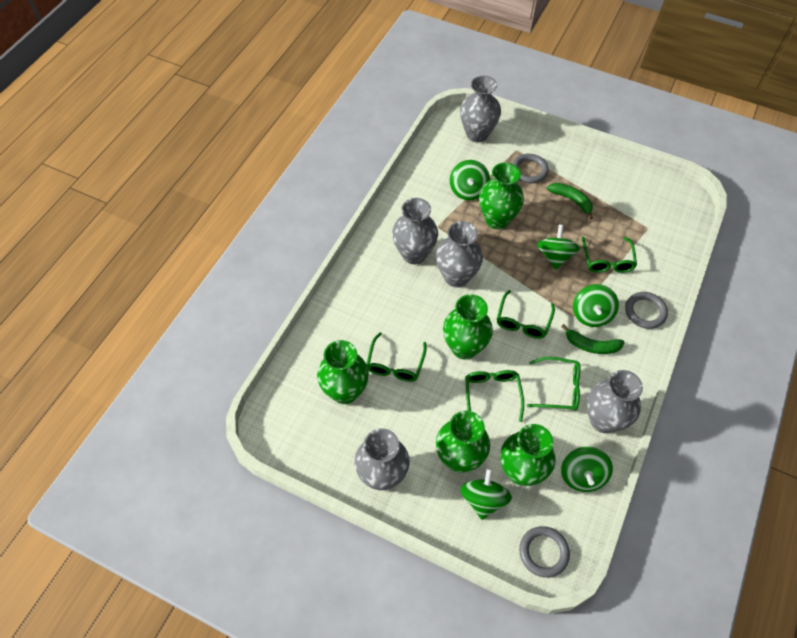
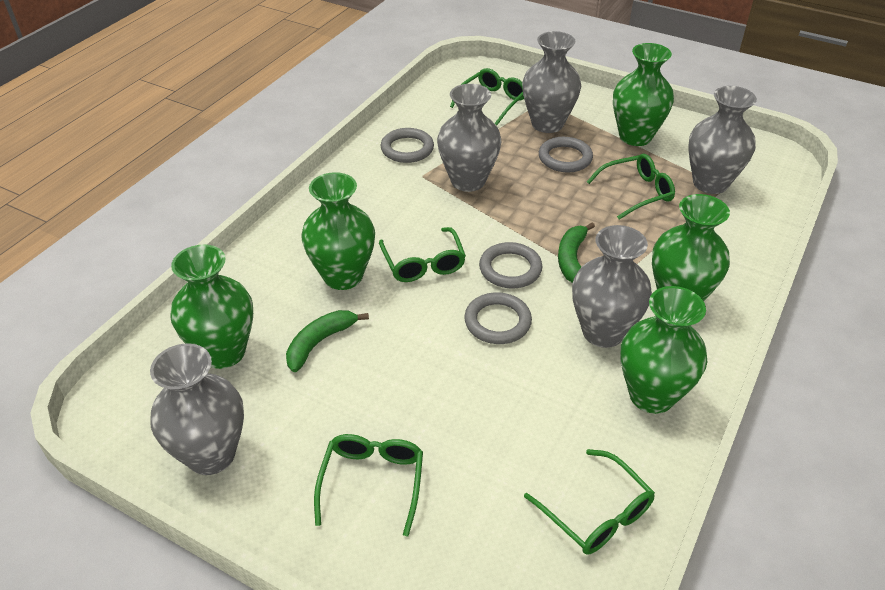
green spinning top: 5 -> 0
grey ring: 3 -> 4

